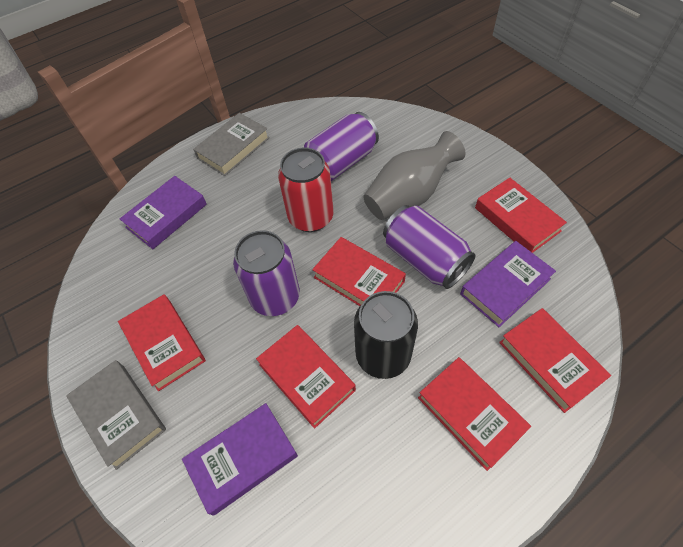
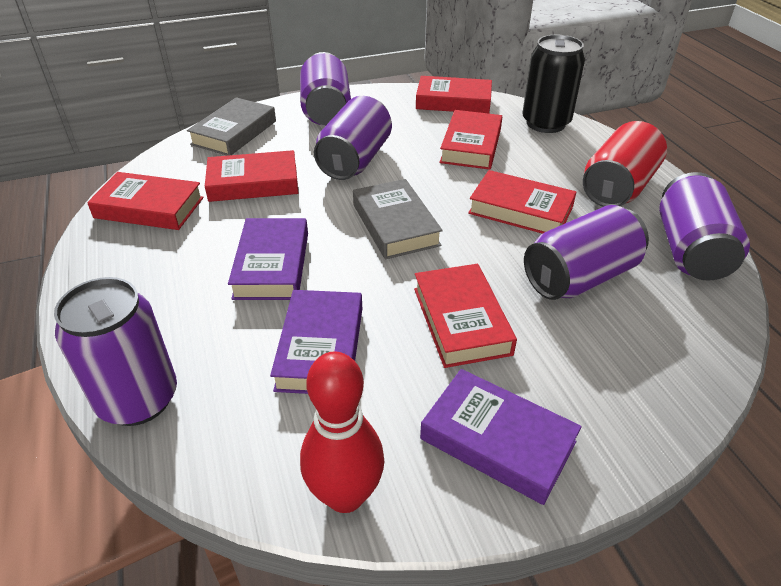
grey vase: 1 -> 0
purple can: 3 -> 5
red bowling pin: 0 -> 1

